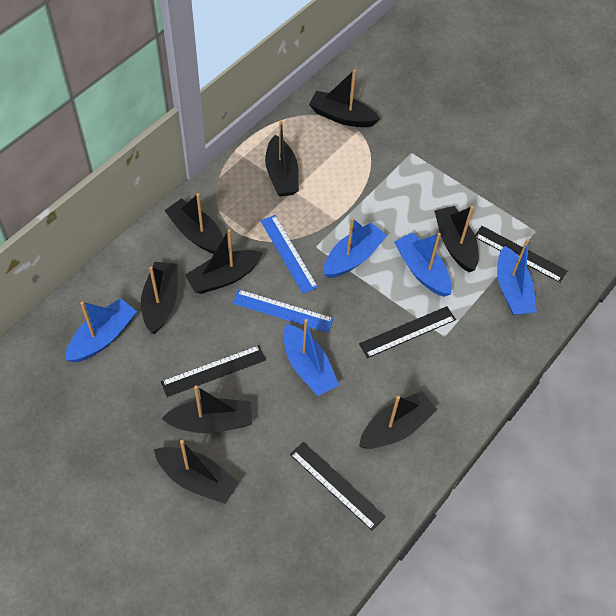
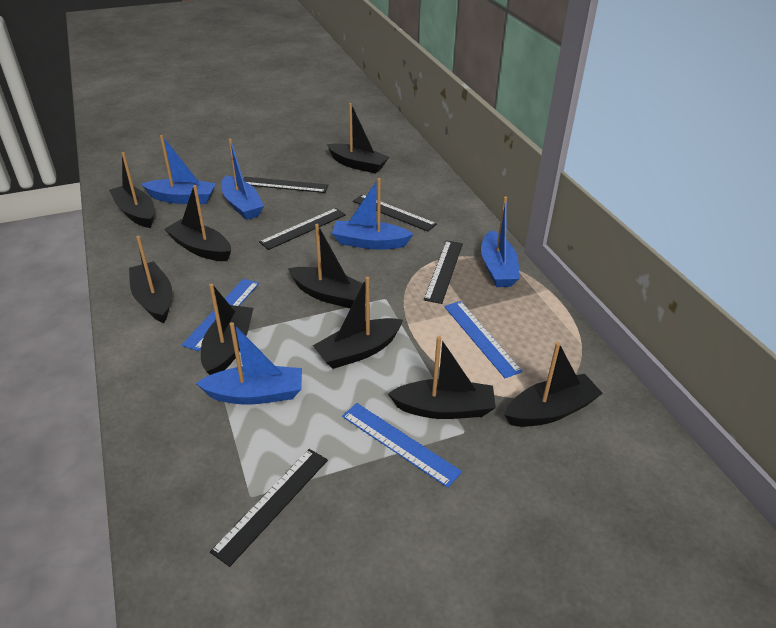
black ruler: 4 -> 5
blue ruler: 2 -> 3

